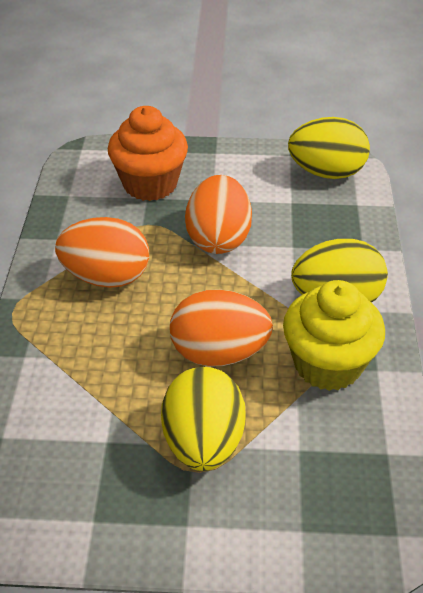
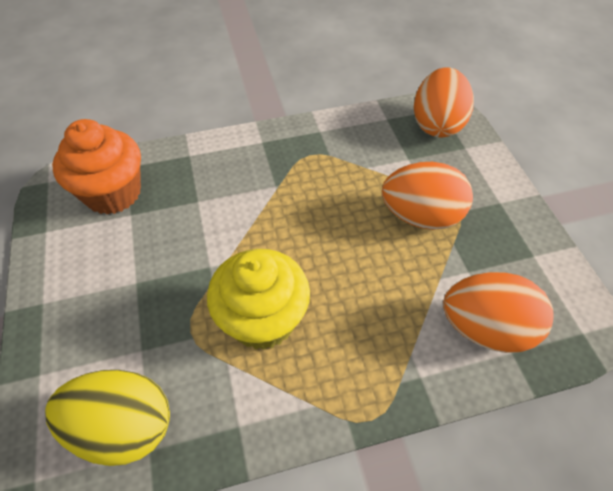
yellow egg: 3 -> 1

